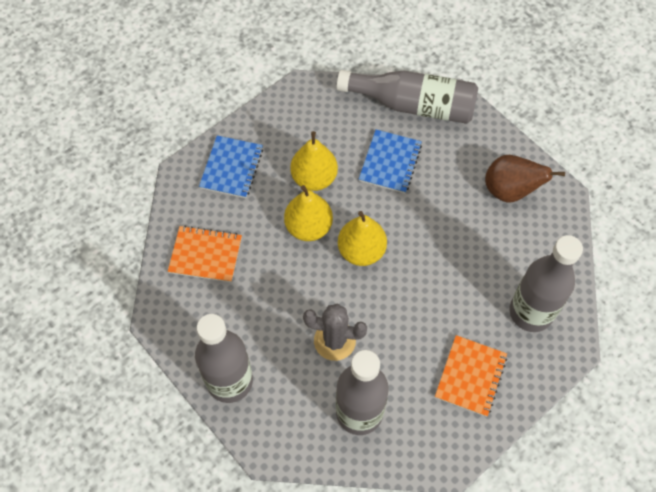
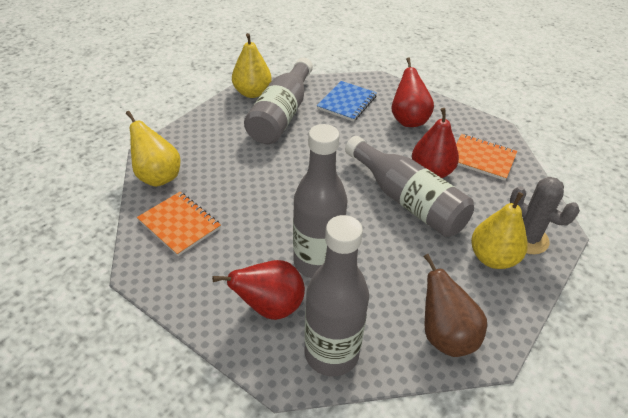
blue notebook: 2 -> 1
red pear: 0 -> 3

